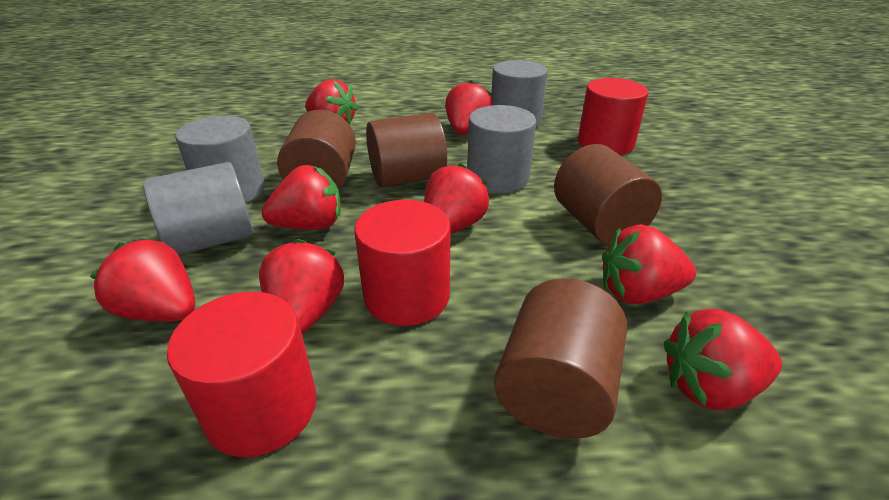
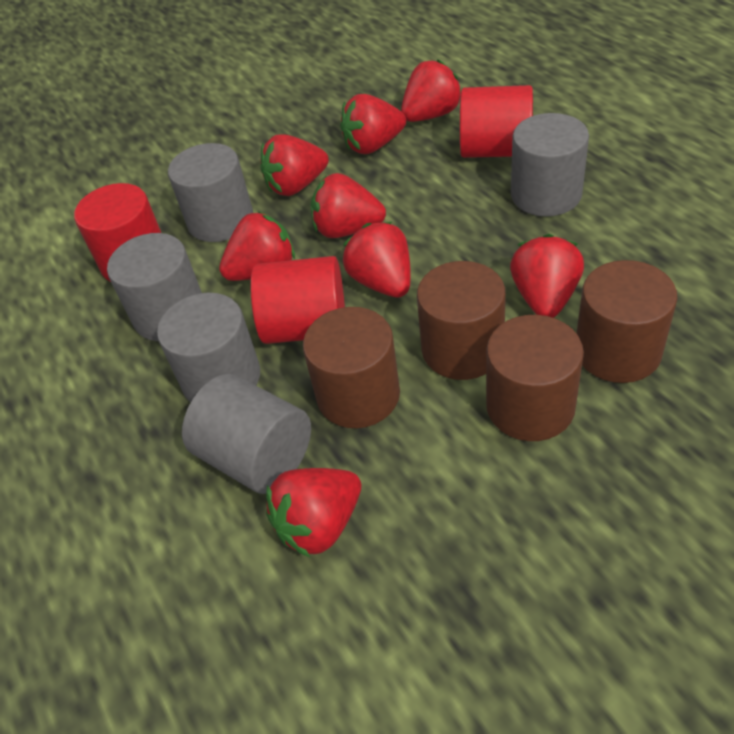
grey cylinder: 4 -> 5

